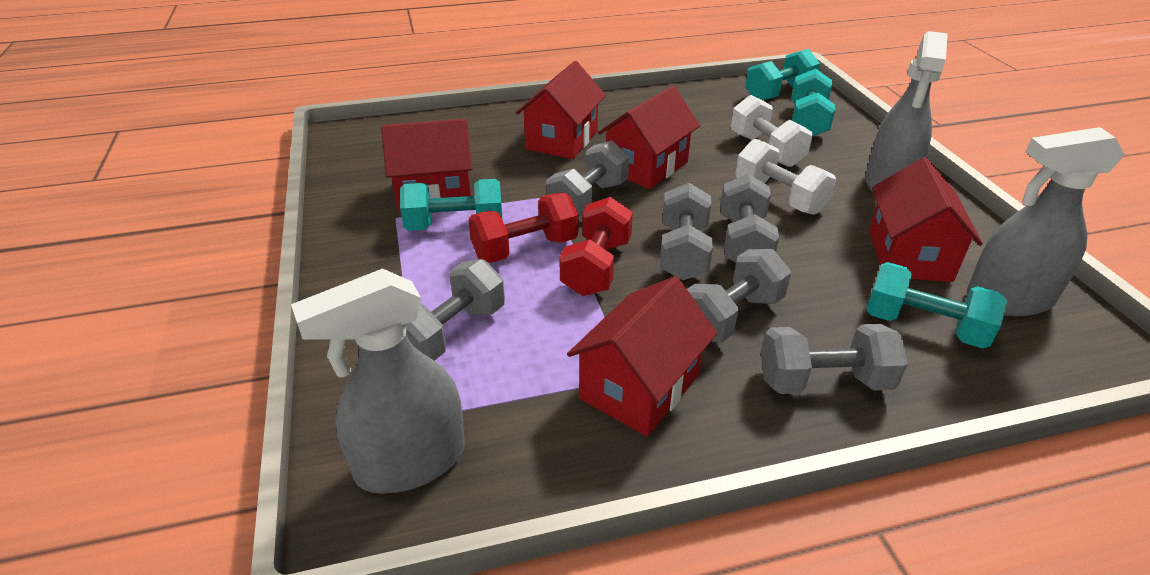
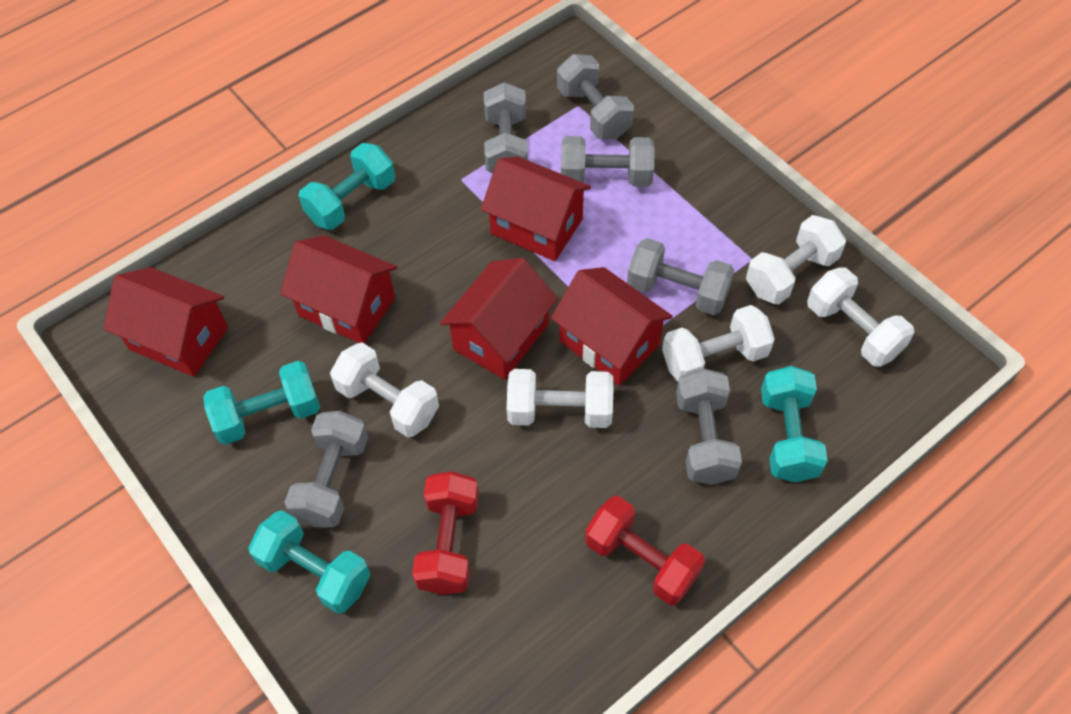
grey spray bottle: 3 -> 0
white dumbbell: 2 -> 5

